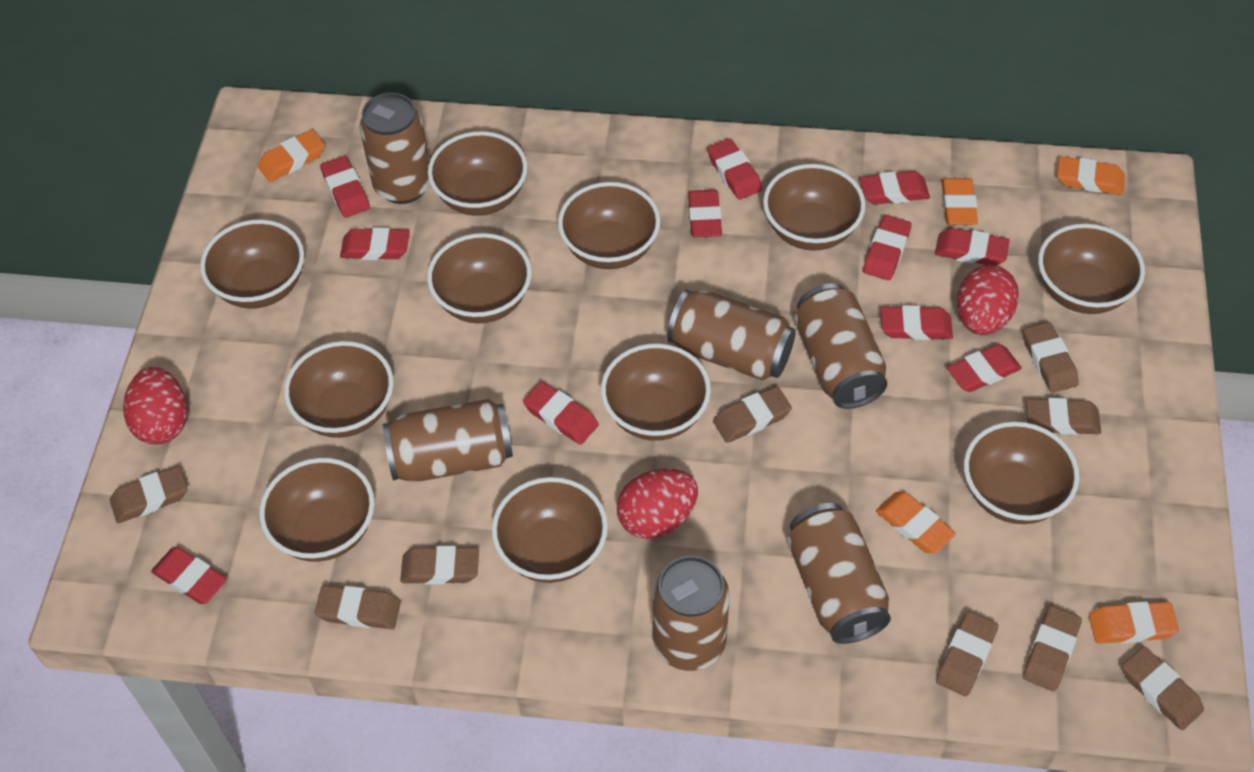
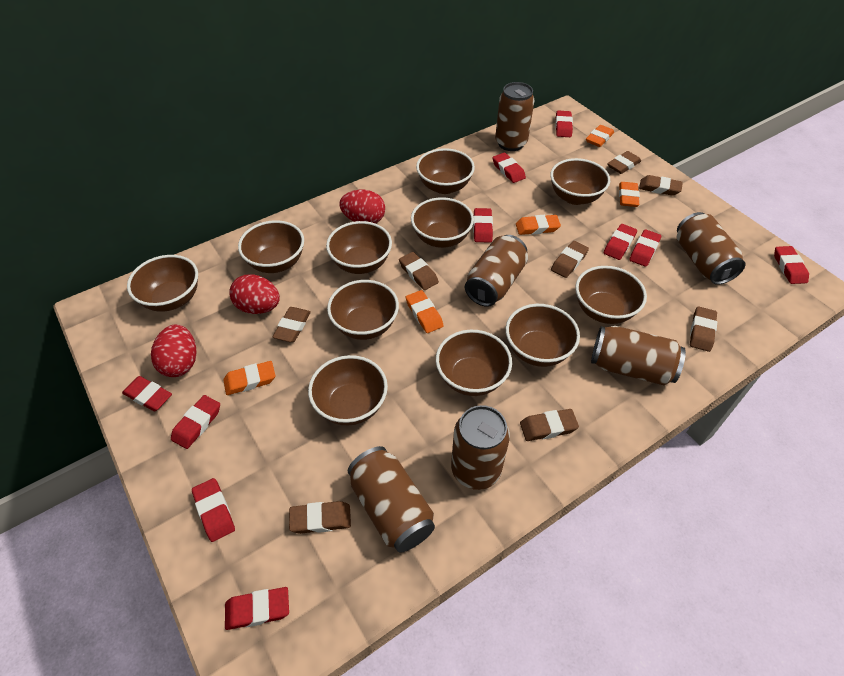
brown eraser: 9 -> 8
red eraser: 11 -> 10

